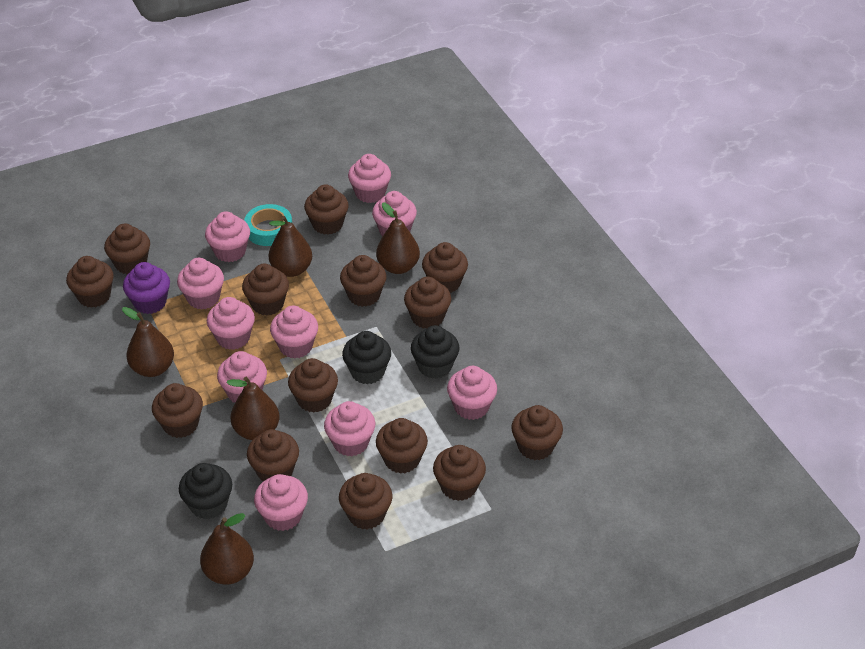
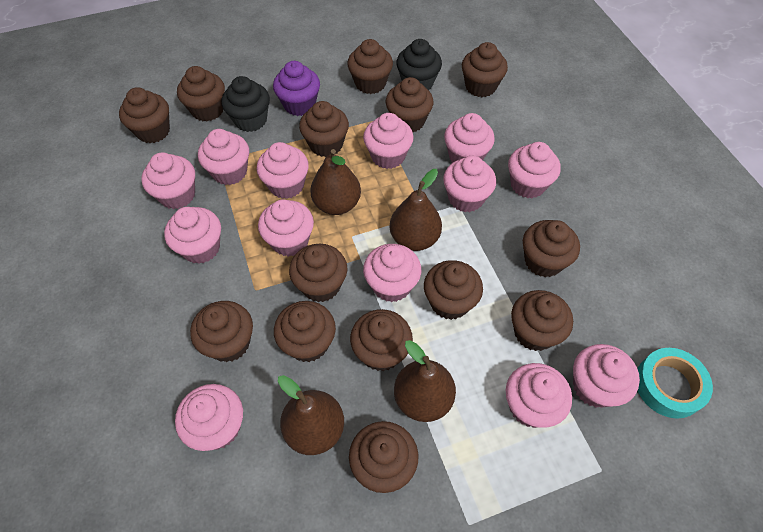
black cupcake: 3 -> 2
brown pear: 5 -> 4
pink cupcake: 10 -> 13

